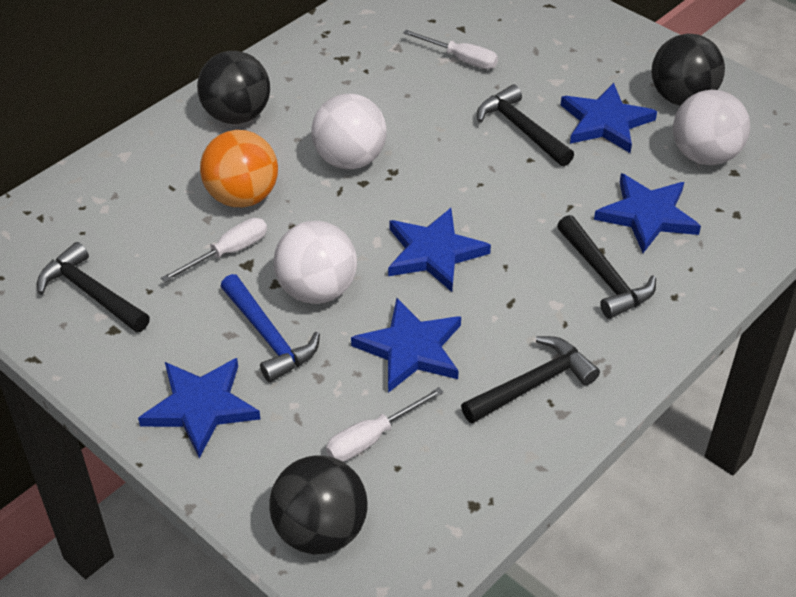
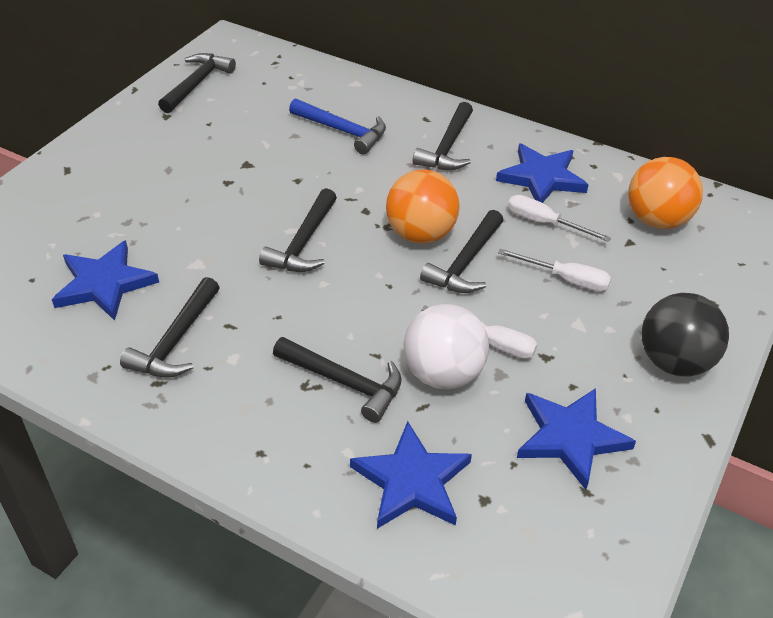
black ball: 3 -> 1
black hammer: 4 -> 6
blue star: 5 -> 4
orange ball: 1 -> 2
white ball: 3 -> 1

